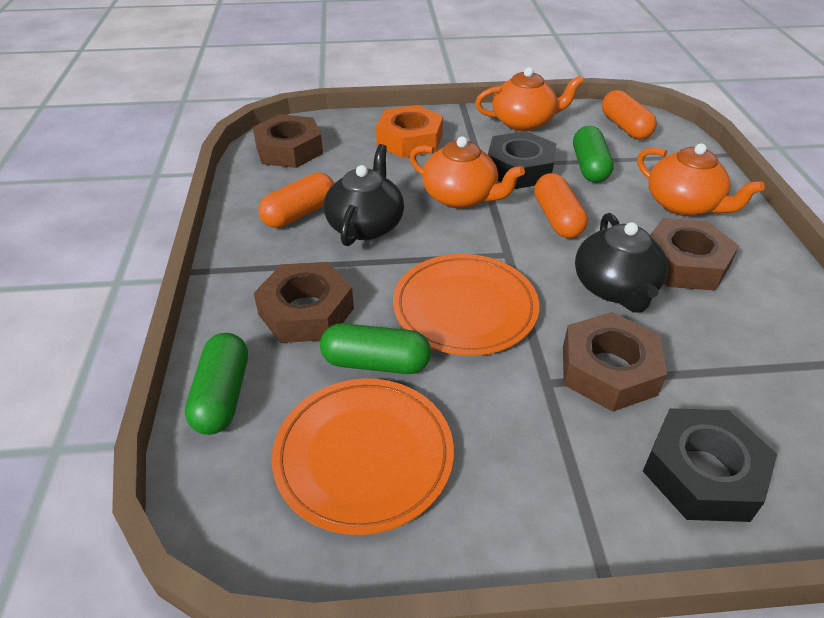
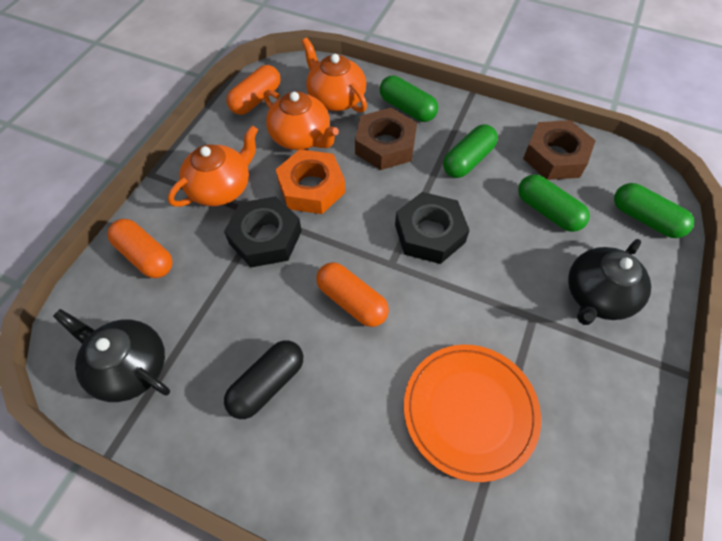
black capsule: 0 -> 1
brown nut: 4 -> 2
green capsule: 3 -> 4
orange plate: 2 -> 1

